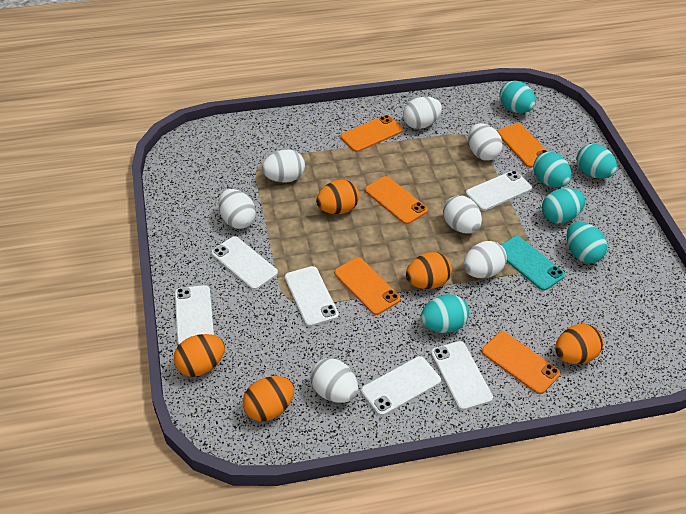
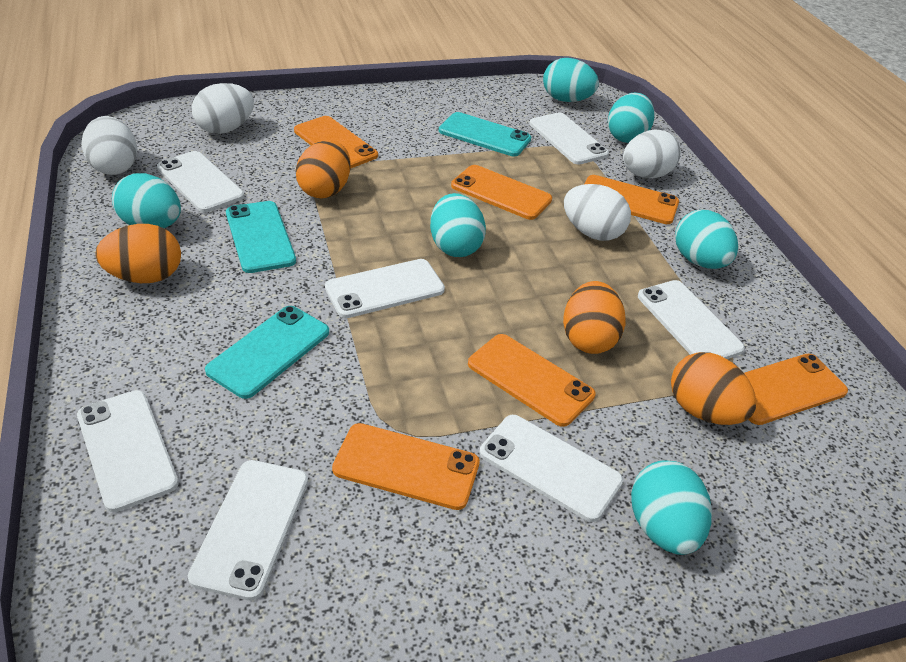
orange egg: 5 -> 4
orange phone: 5 -> 6
turquoise phone: 1 -> 3
white egg: 7 -> 4
white phone: 6 -> 7

